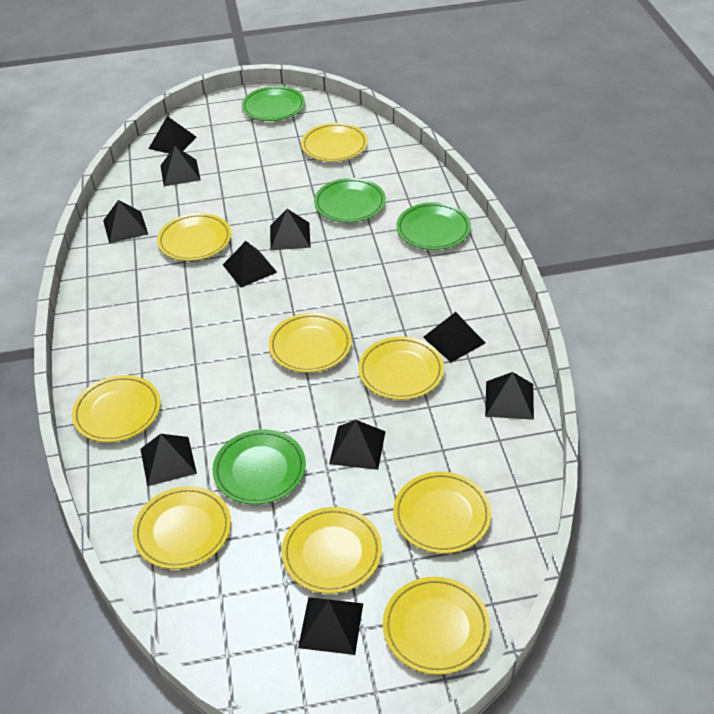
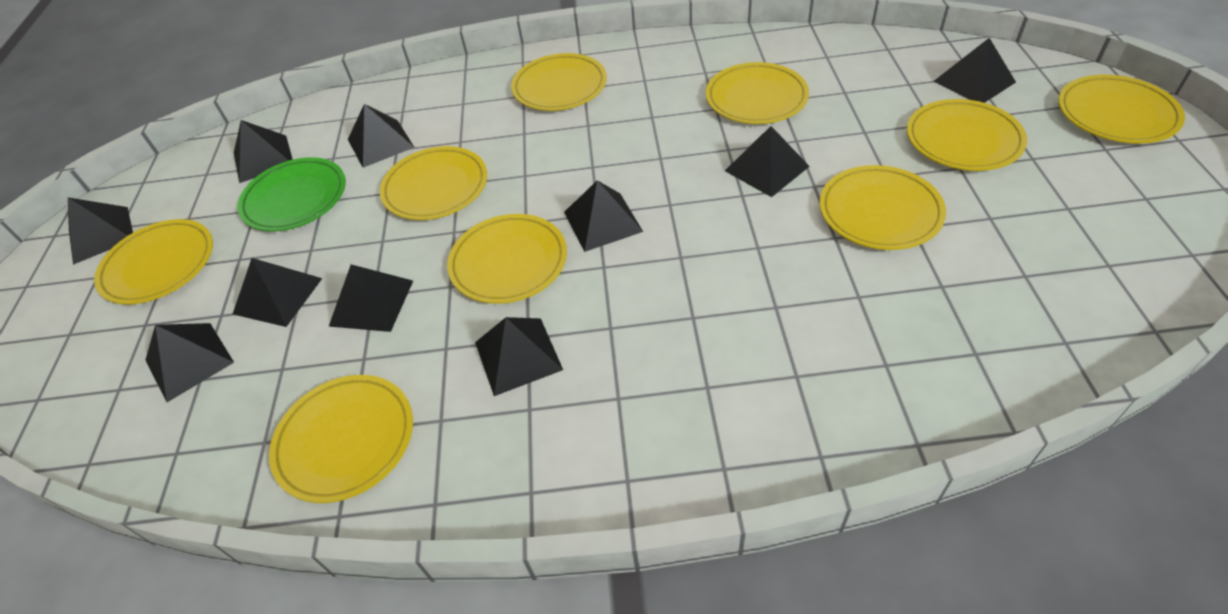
green plate: 4 -> 1

